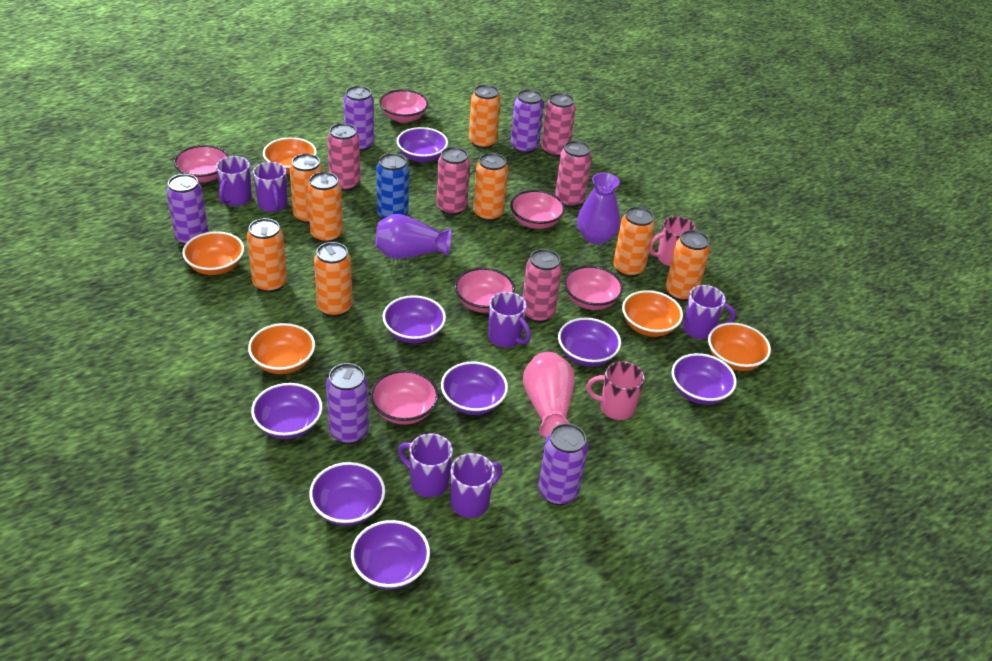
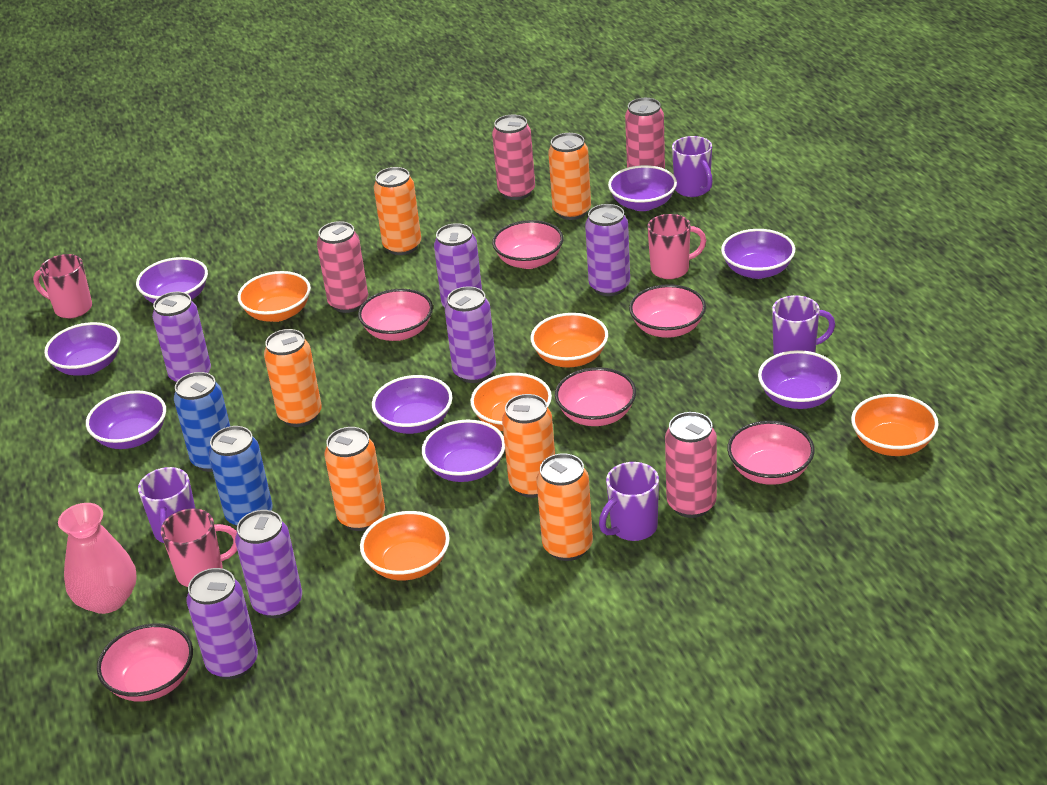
blue can: 1 -> 2
orange can: 8 -> 6
pink can: 5 -> 4
pink mug: 2 -> 3
purple can: 5 -> 6
purple mug: 6 -> 4
purple vase: 2 -> 0

